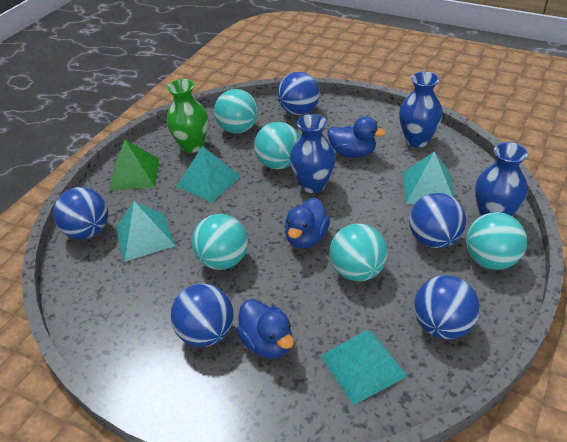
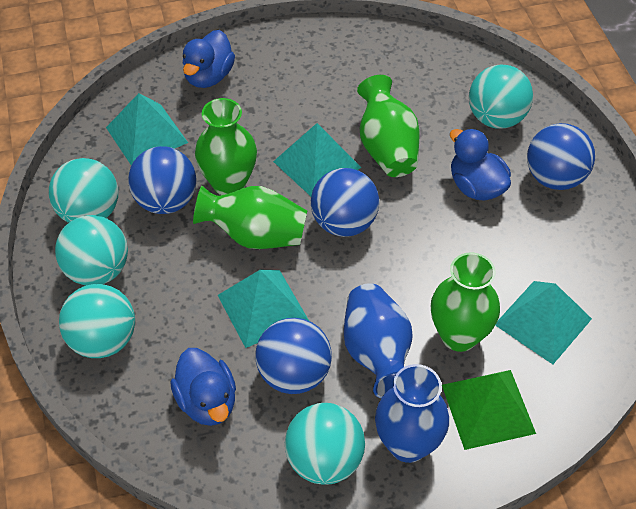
blue ball: 5 -> 4
blue vase: 3 -> 2
green vase: 1 -> 4

